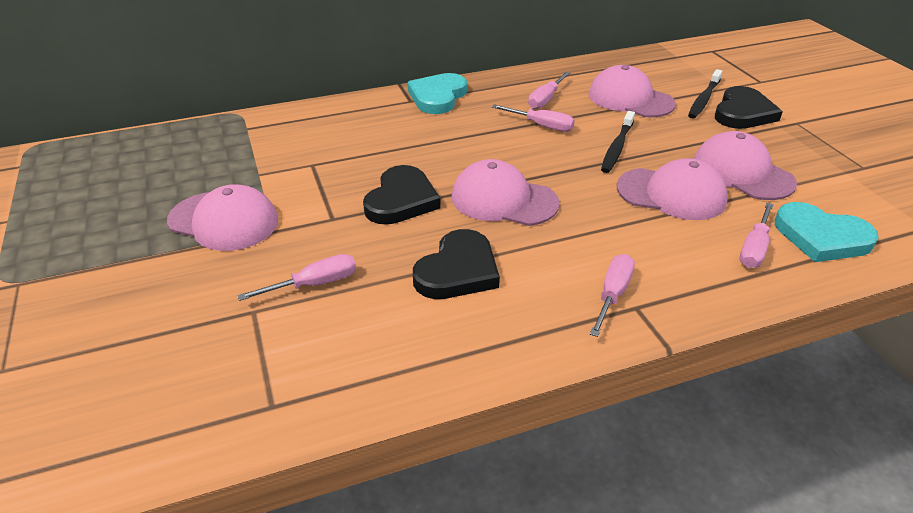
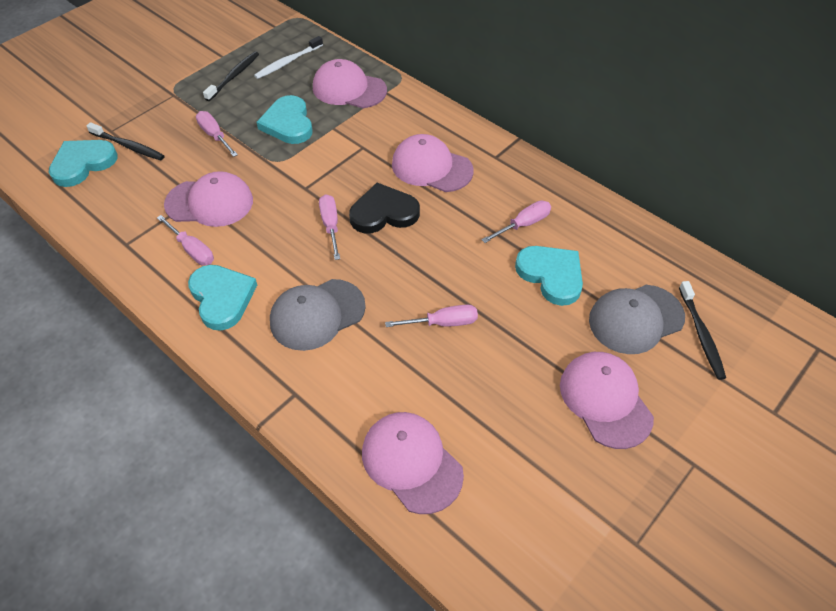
black heart: 3 -> 1
black toothbrush: 2 -> 3
grey cap: 0 -> 2
turquoise heart: 2 -> 4
white toothbrush: 0 -> 1

